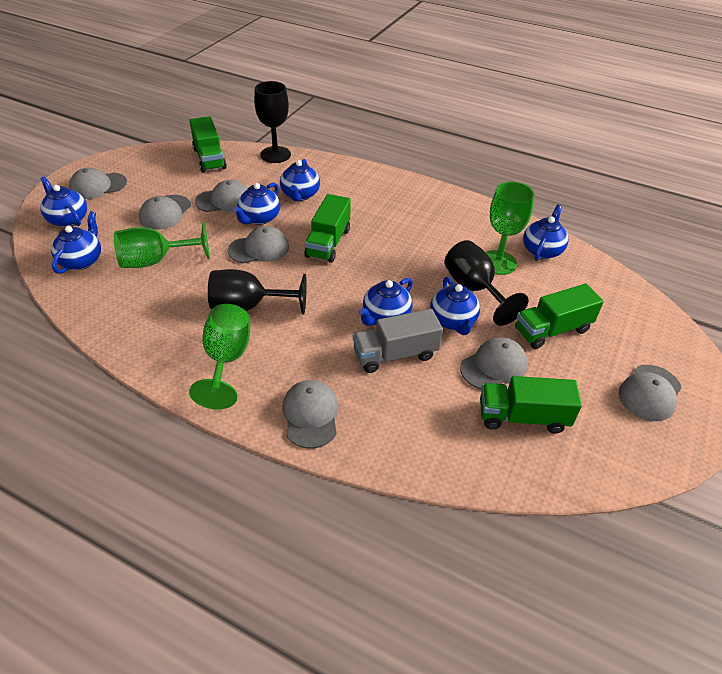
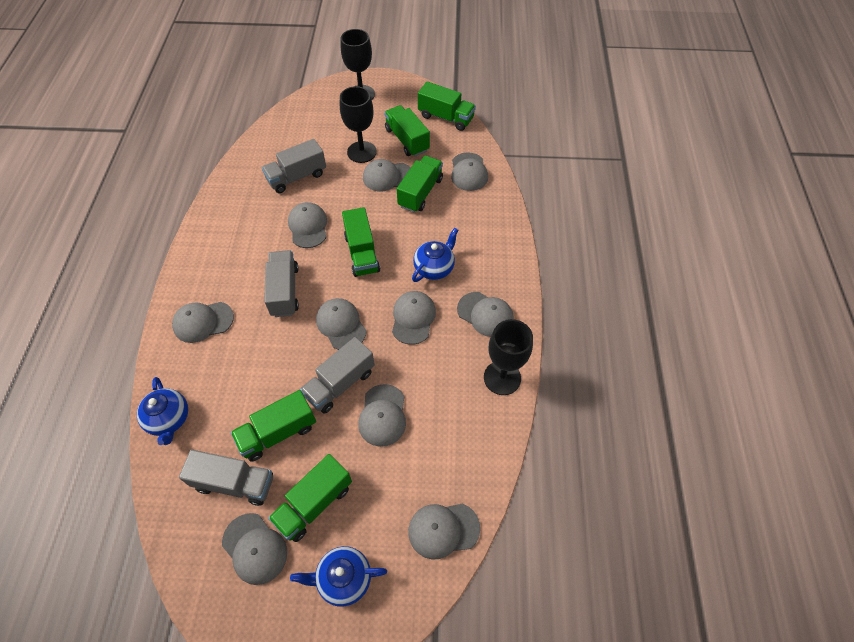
blue teapot: 7 -> 3
green goblet: 3 -> 0
green truck: 4 -> 6
grey cap: 7 -> 10
grey truck: 1 -> 4

